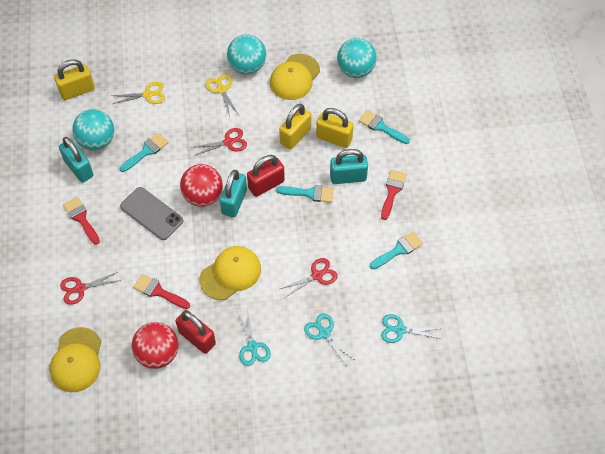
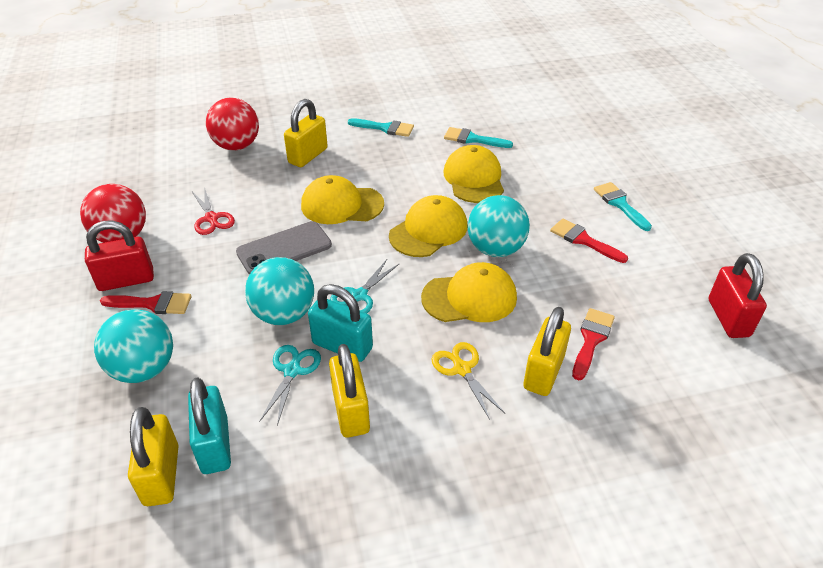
red scissors: 3 -> 1
turquoise brush: 4 -> 3
turquoise padlock: 3 -> 2
turquoise scissors: 3 -> 2
yellow cap: 3 -> 4
yellow padlock: 3 -> 4
yellow scissors: 2 -> 1

